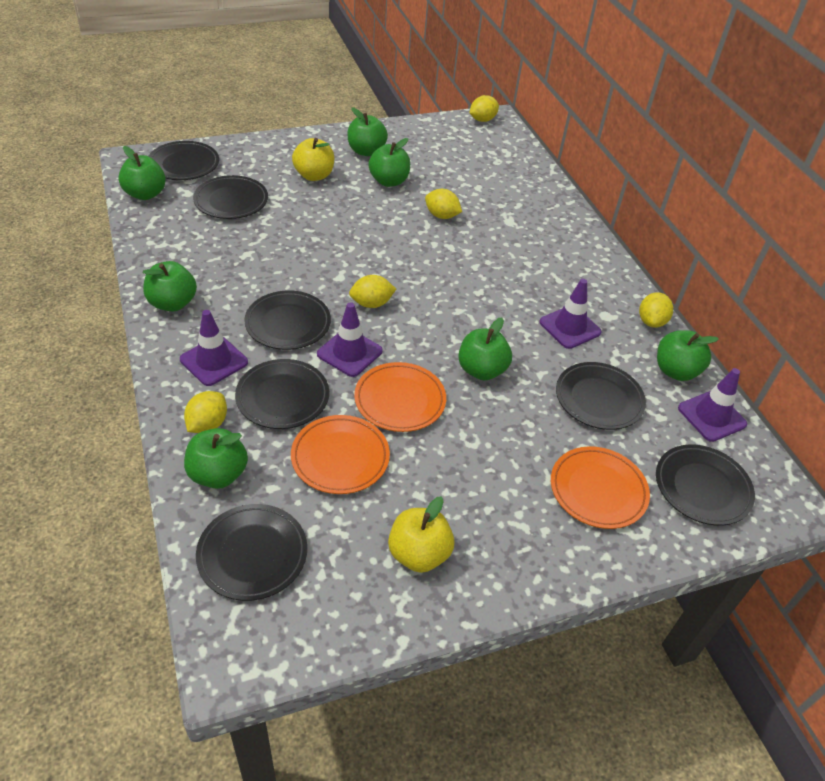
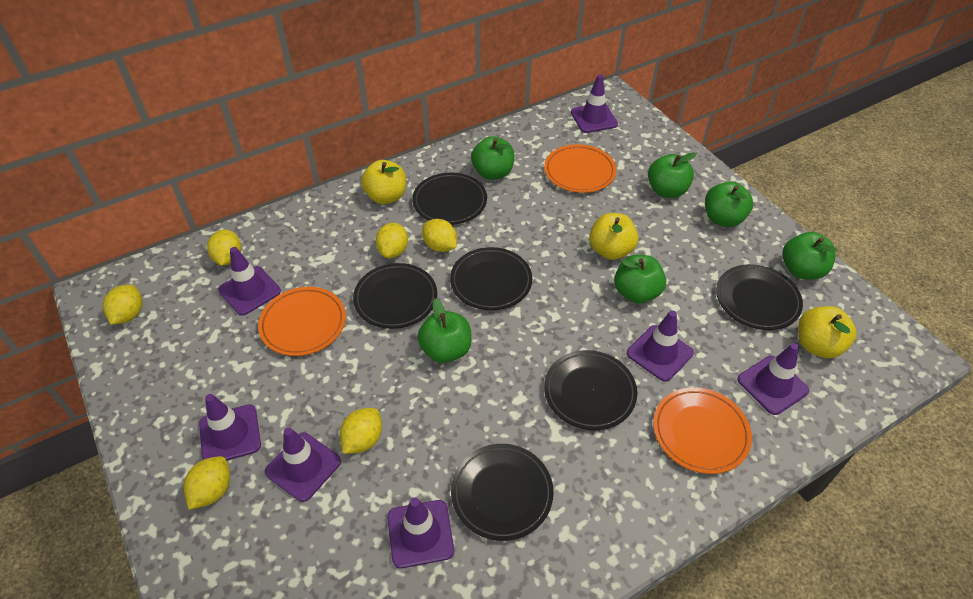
black plate: 7 -> 6
green apple: 7 -> 6
purple traffic cone: 4 -> 7
yellow apple: 2 -> 3
yellow lemon: 5 -> 6

